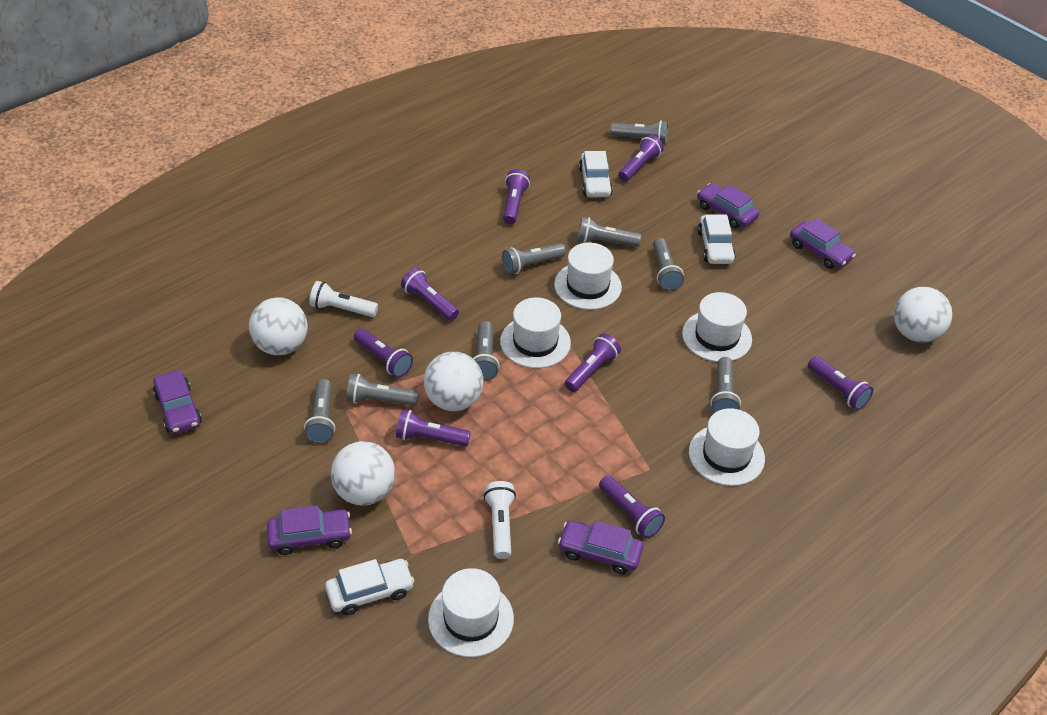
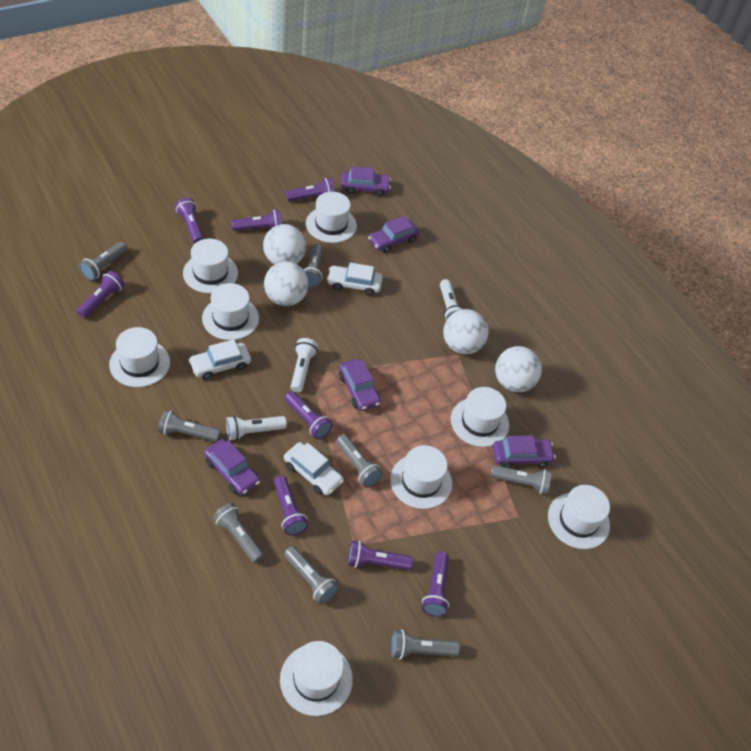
white flashlight: 2 -> 3
white hat: 5 -> 8

